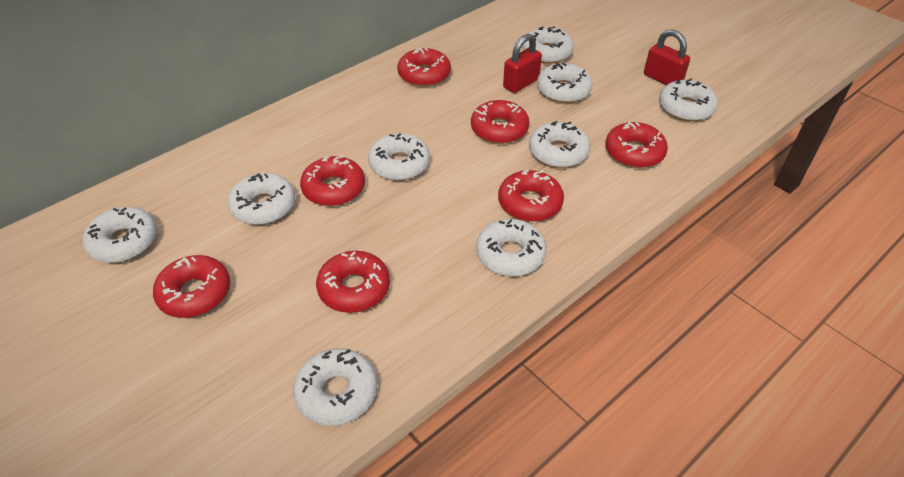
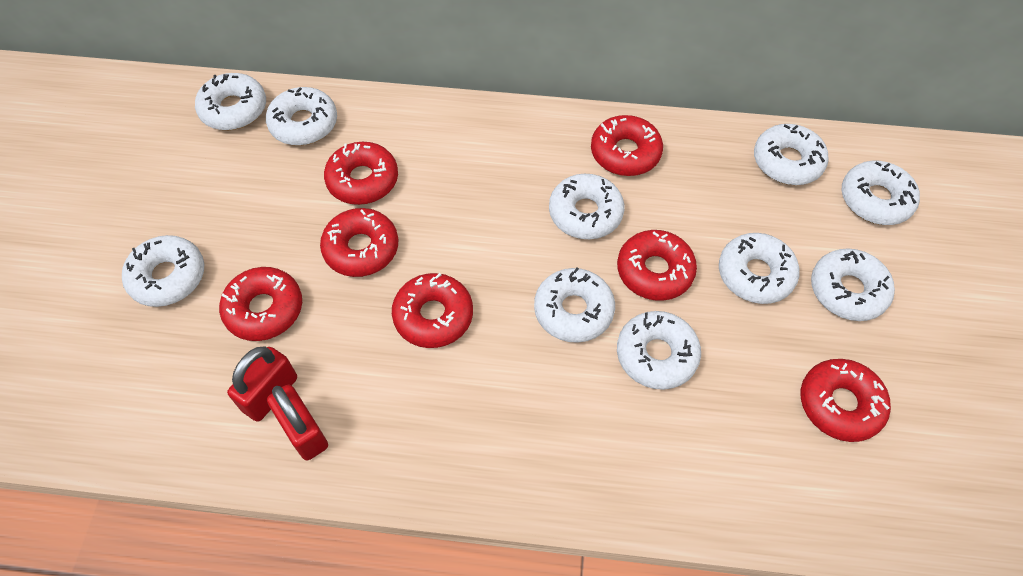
white donut: 9 -> 10

